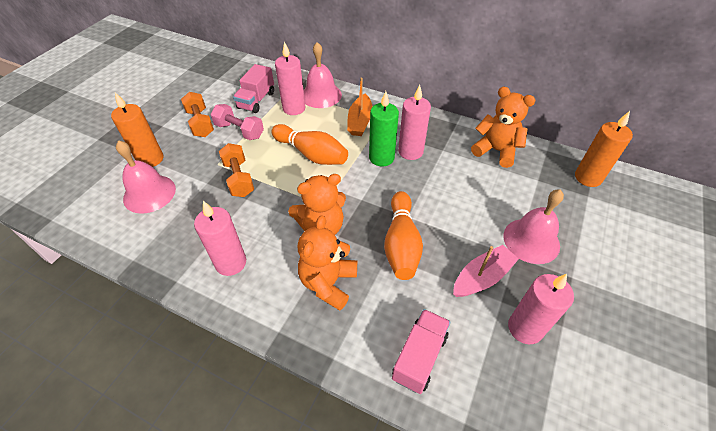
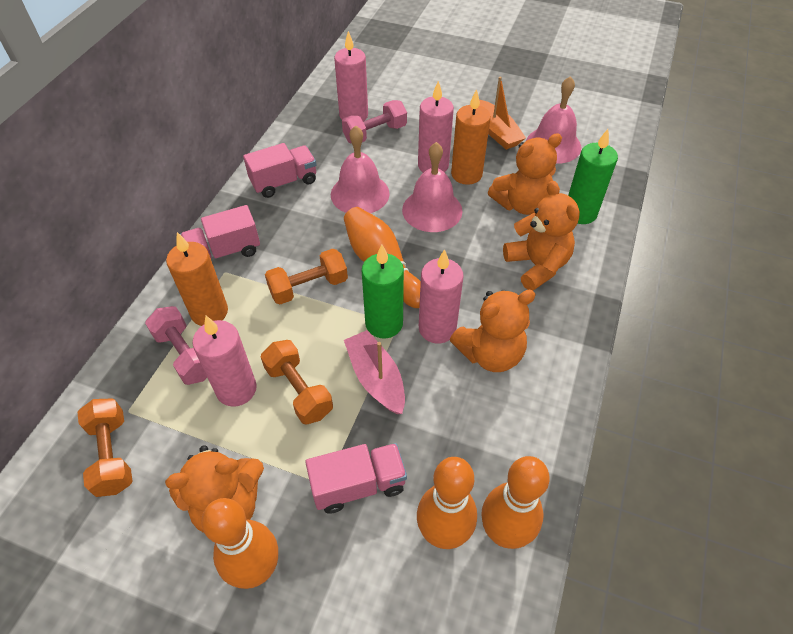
green candle: 1 -> 2
orange bowling pin: 2 -> 4
orange dumbbell: 2 -> 3
orange teddy bear: 3 -> 4
pink dumbbell: 1 -> 2
pink truck: 2 -> 3

